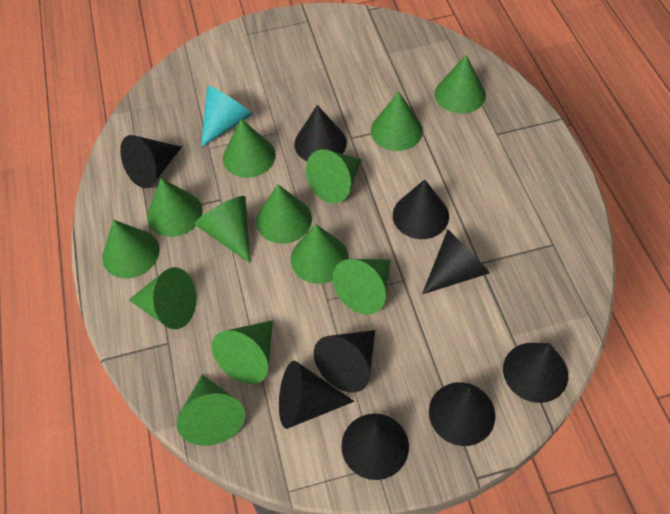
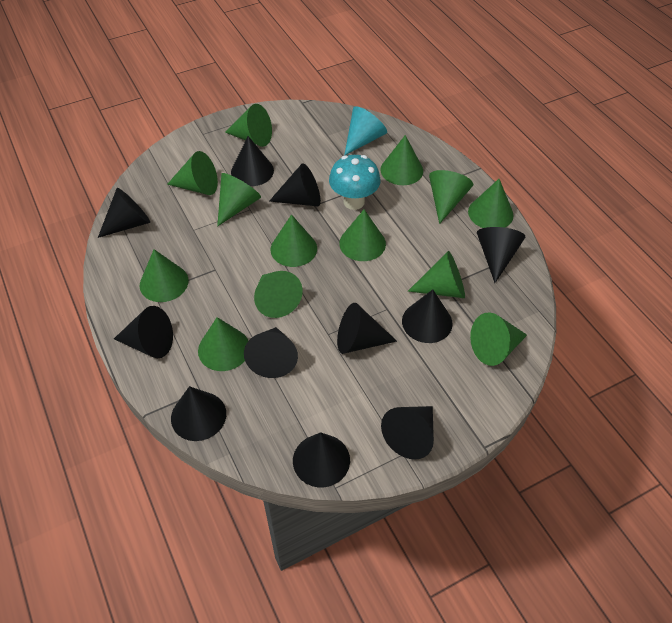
black cone: 9 -> 11
turquoise mushroom: 0 -> 1

